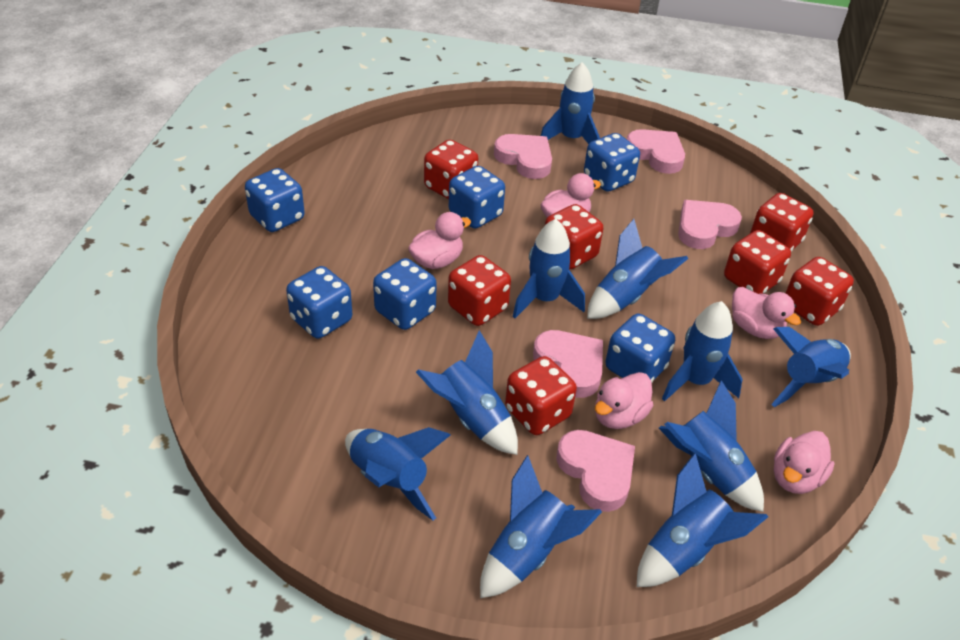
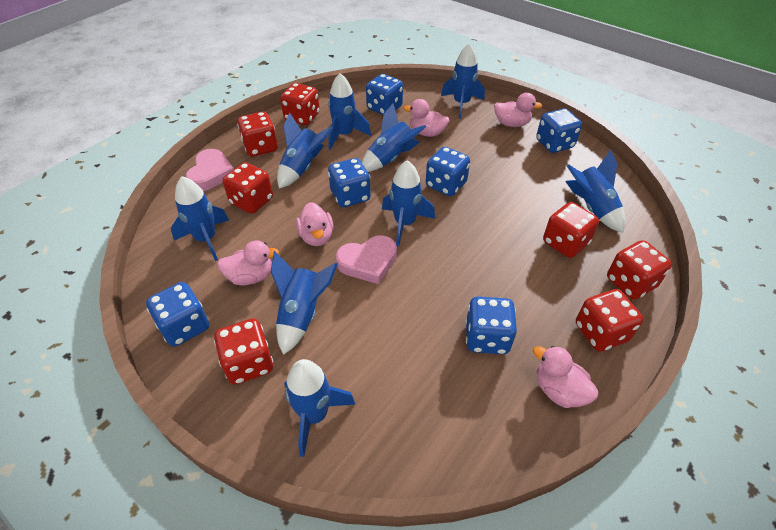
blue rocket: 10 -> 9
pink heart: 5 -> 2

